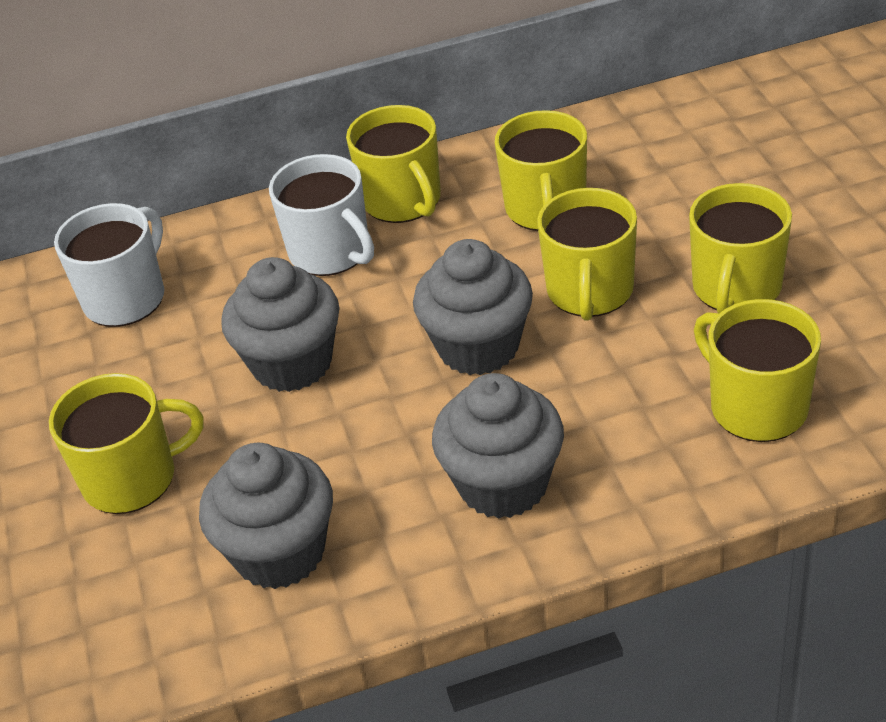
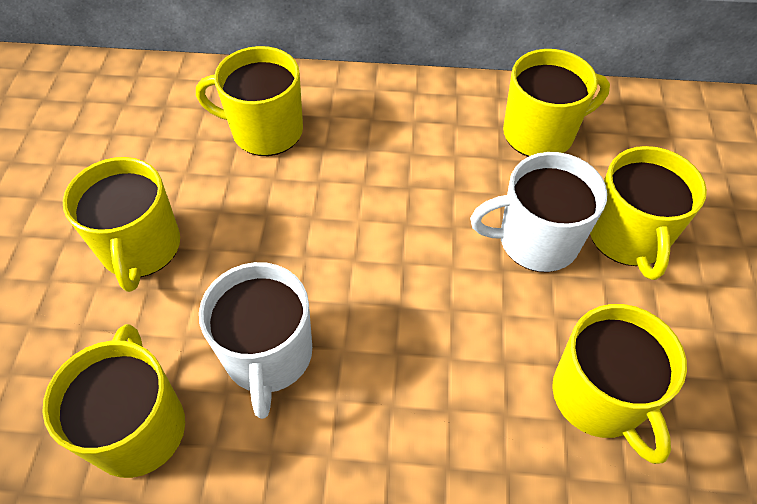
grey cupcake: 4 -> 0

